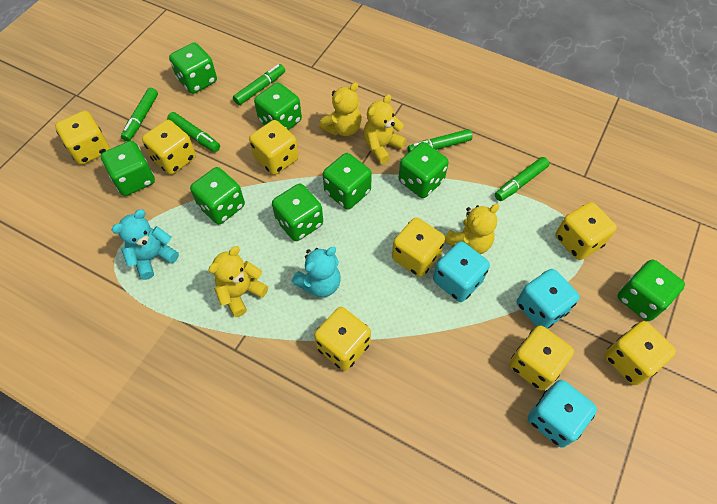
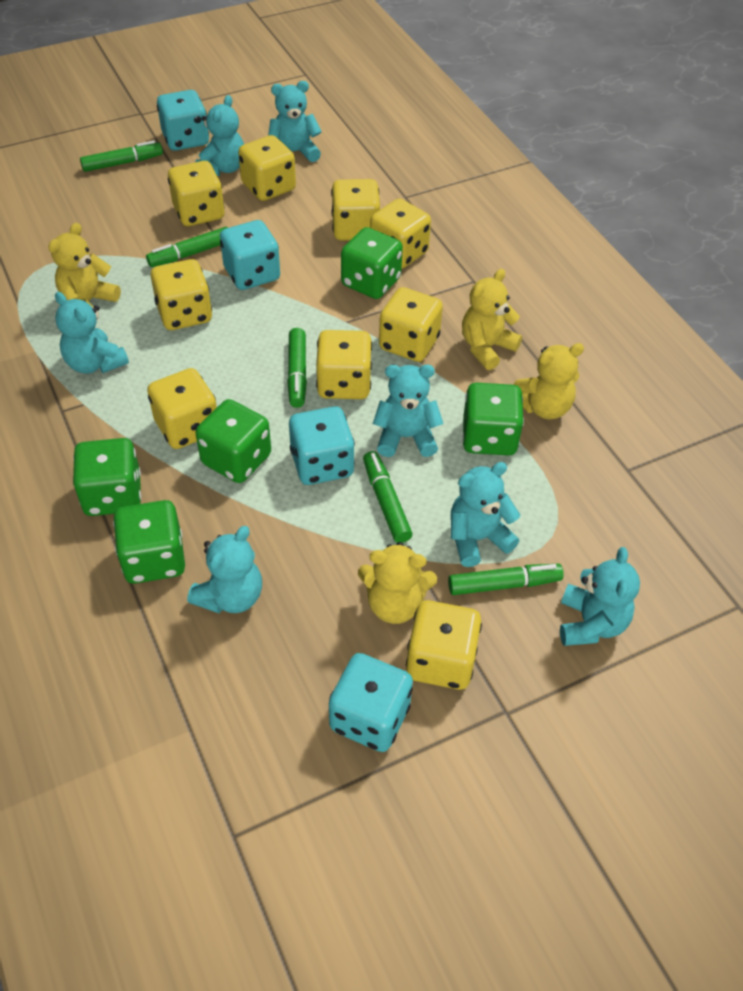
green dice: 8 -> 5
turquoise dice: 3 -> 4
turquoise teddy bear: 2 -> 7
yellow dice: 8 -> 9

